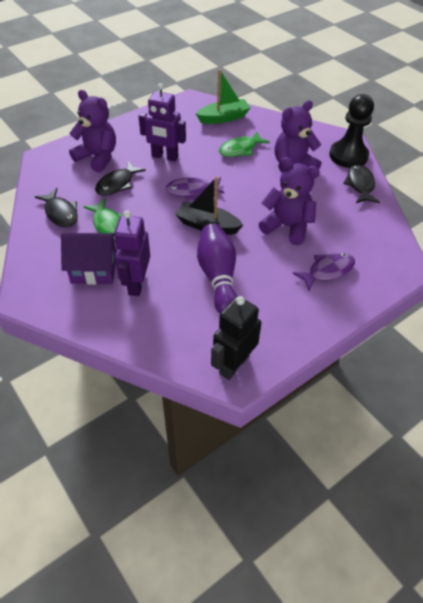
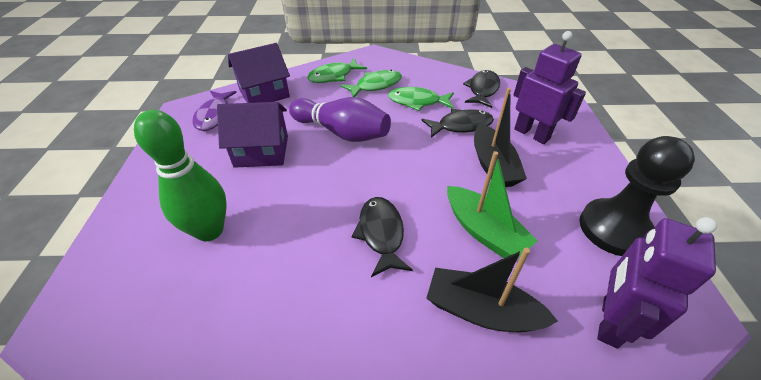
black boat: 1 -> 2
black robot: 1 -> 0
green bowling pin: 0 -> 1
green fish: 2 -> 3
purple fish: 2 -> 1
purple house: 1 -> 2
purple teddy bear: 3 -> 0

